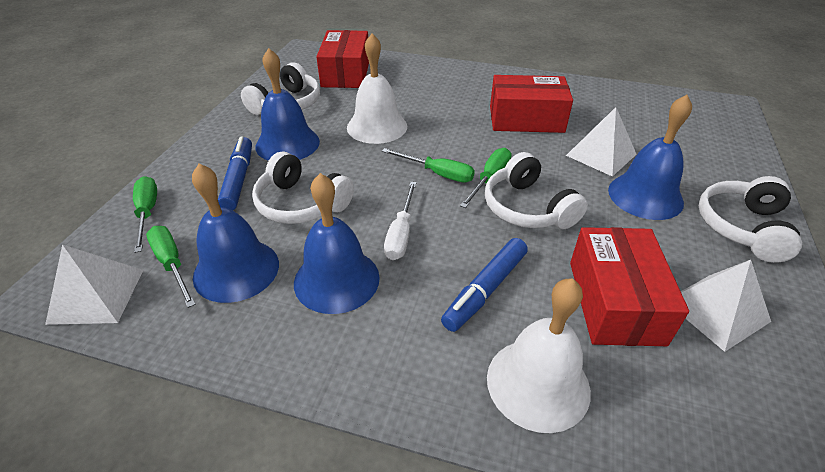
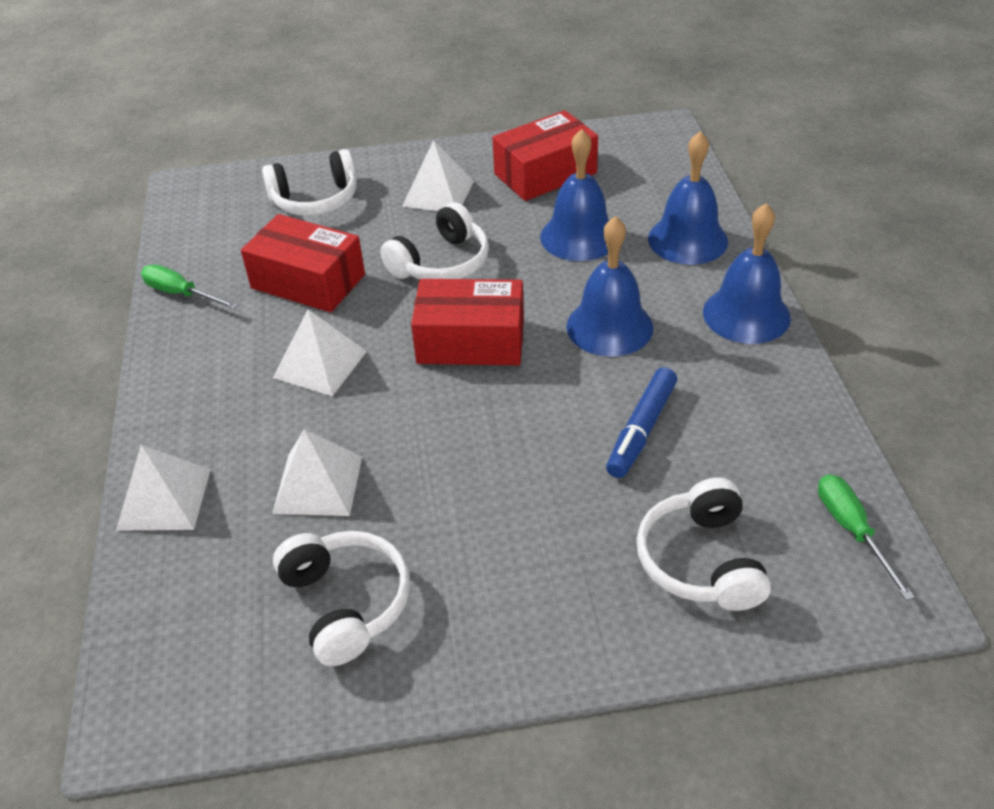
blue marker: 2 -> 1
green screwdriver: 4 -> 2
white bell: 2 -> 0
white pyramid: 3 -> 4
white screwdriver: 1 -> 0

